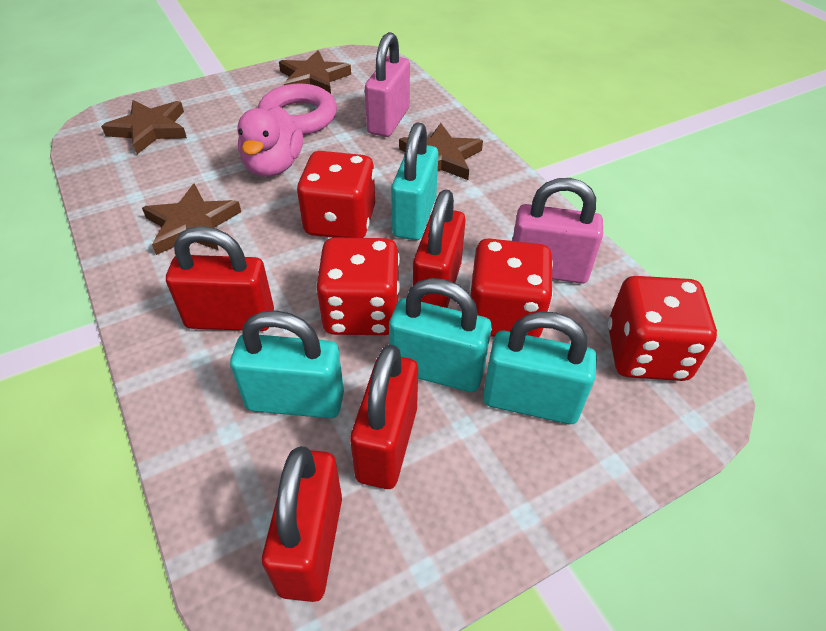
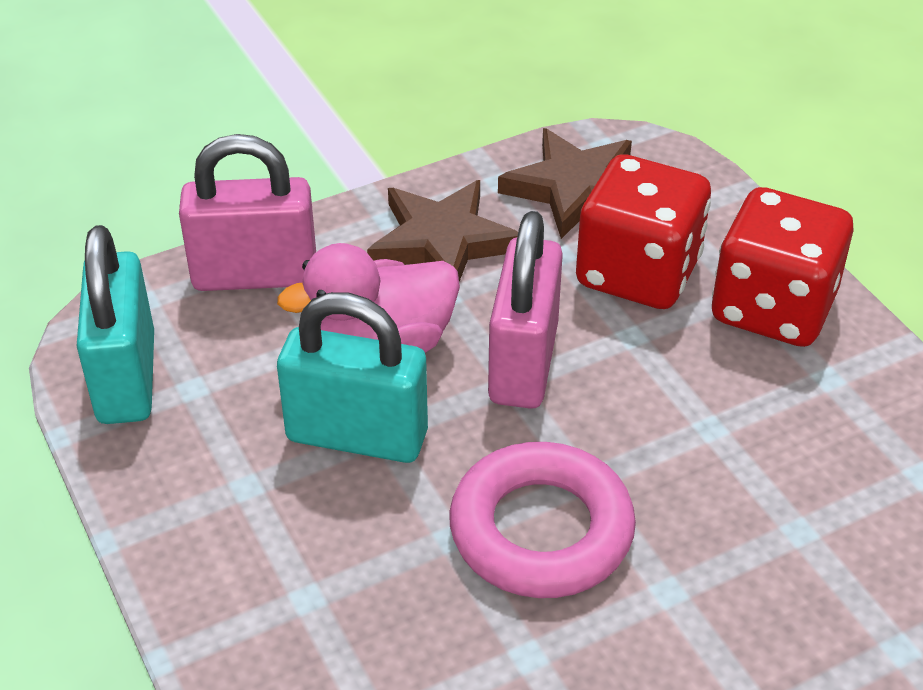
brown star: 4 -> 2
red dice: 4 -> 2
red padlock: 4 -> 0
turquoise padlock: 4 -> 2

